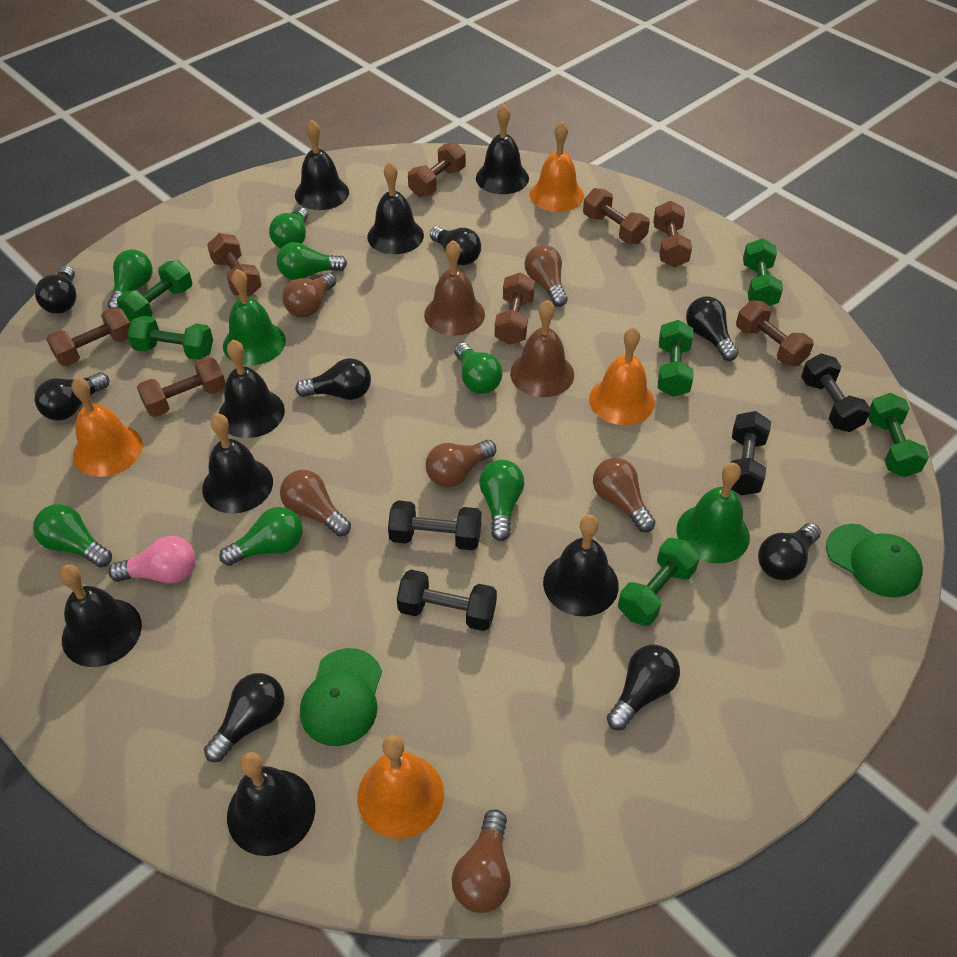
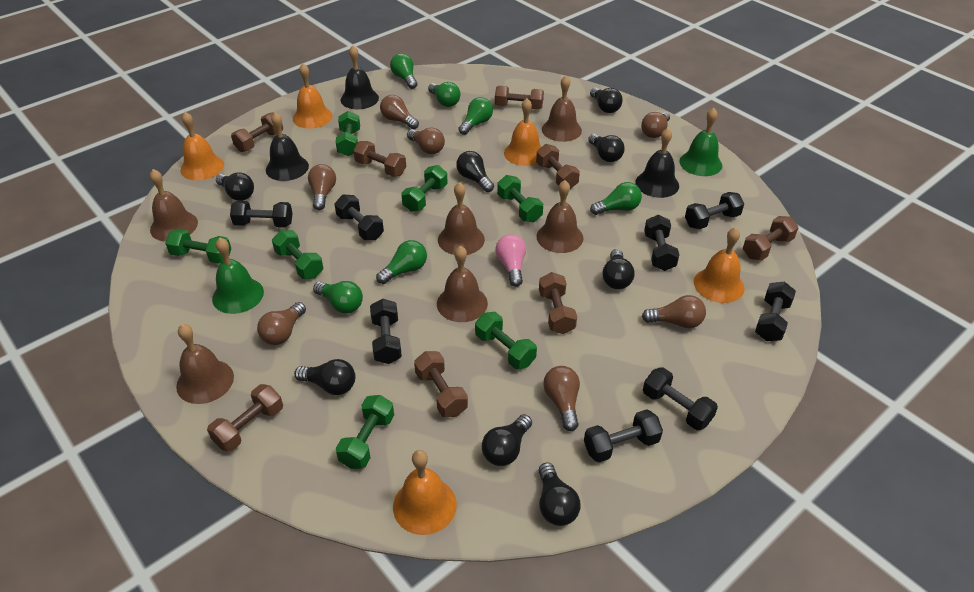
black bell: 8 -> 3
black dumbbell: 4 -> 8
brown bell: 2 -> 6
brown light bulb: 6 -> 7
green cap: 2 -> 0
green dumbbell: 6 -> 7
green light bulb: 7 -> 6
orange bell: 4 -> 5

